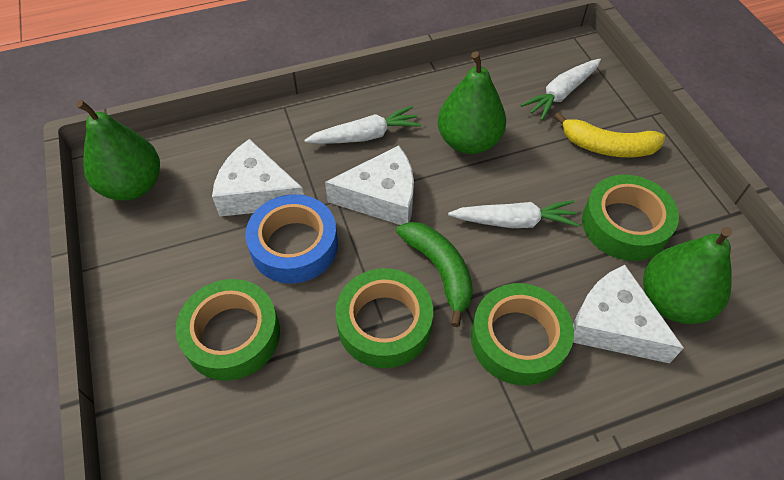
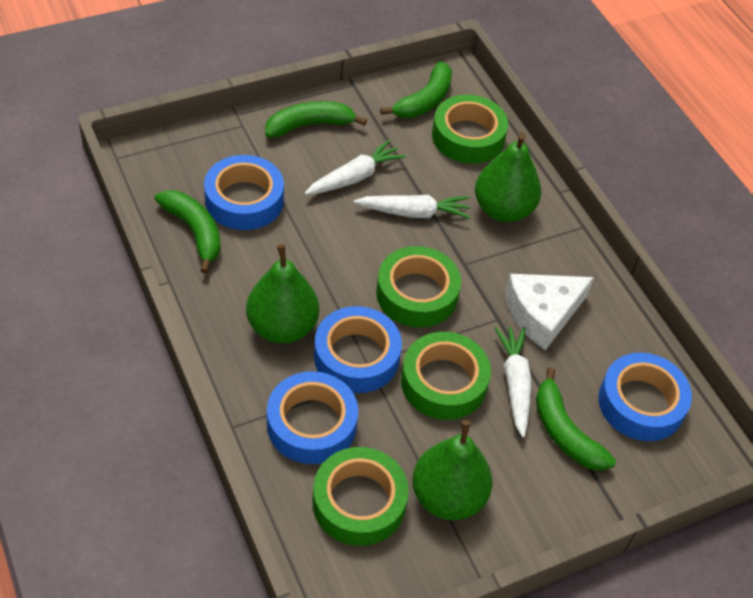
blue tape: 1 -> 4
green banana: 1 -> 4
white cheese: 3 -> 1
yellow banana: 1 -> 0

